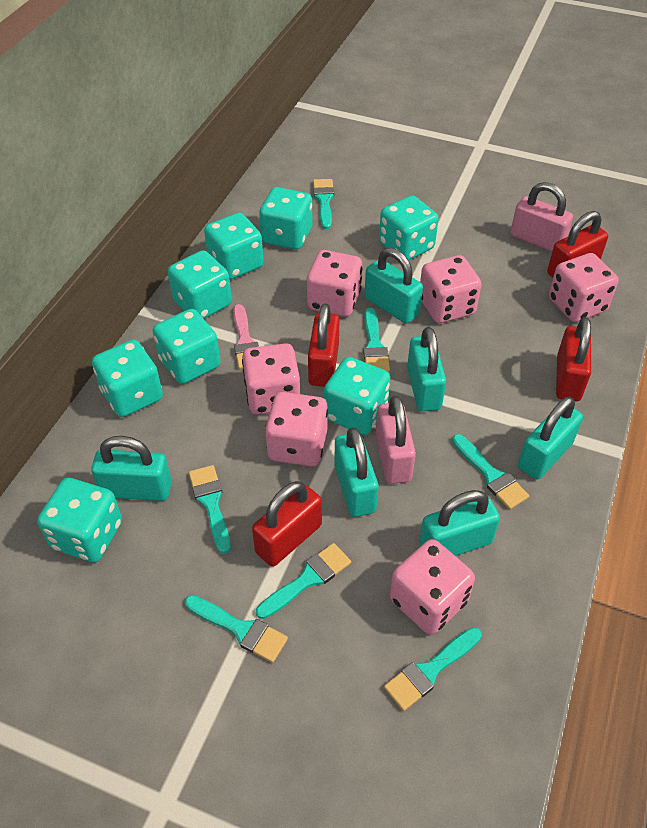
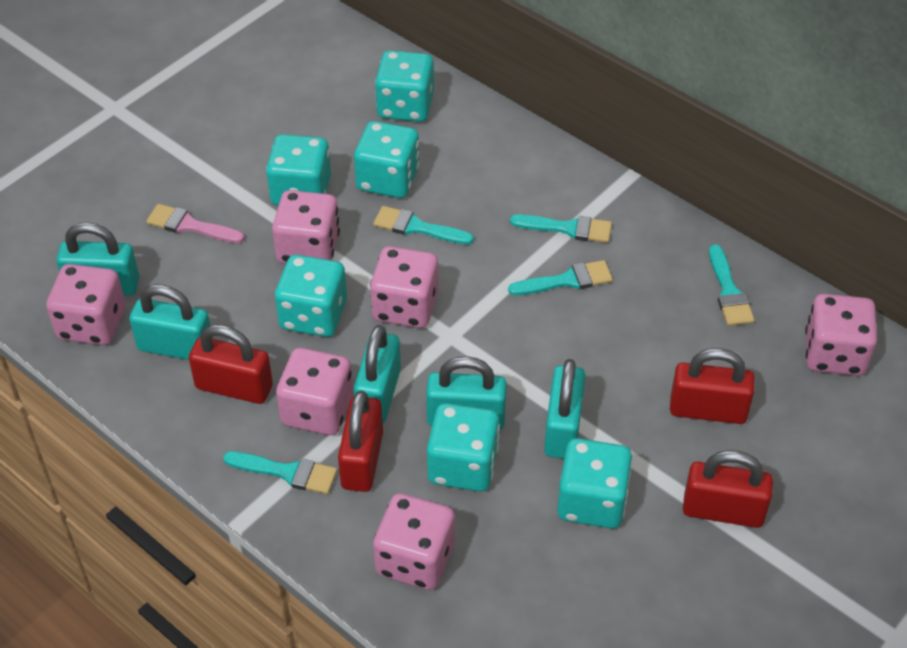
pink padlock: 2 -> 0
turquoise brush: 7 -> 5
turquoise dice: 8 -> 6
turquoise padlock: 6 -> 5

